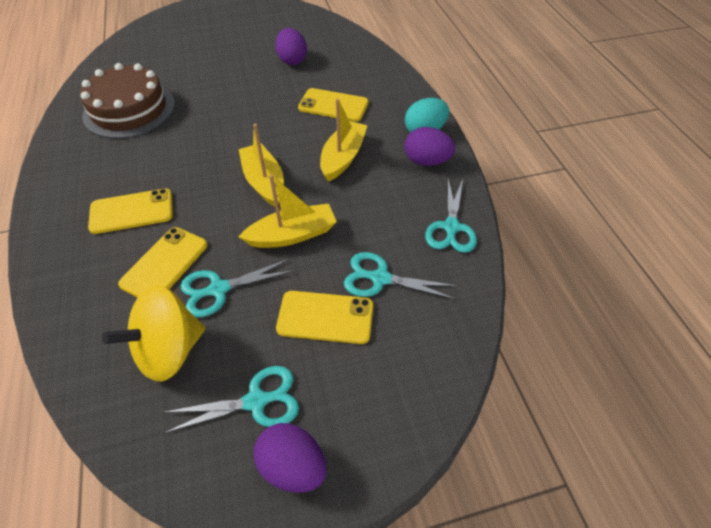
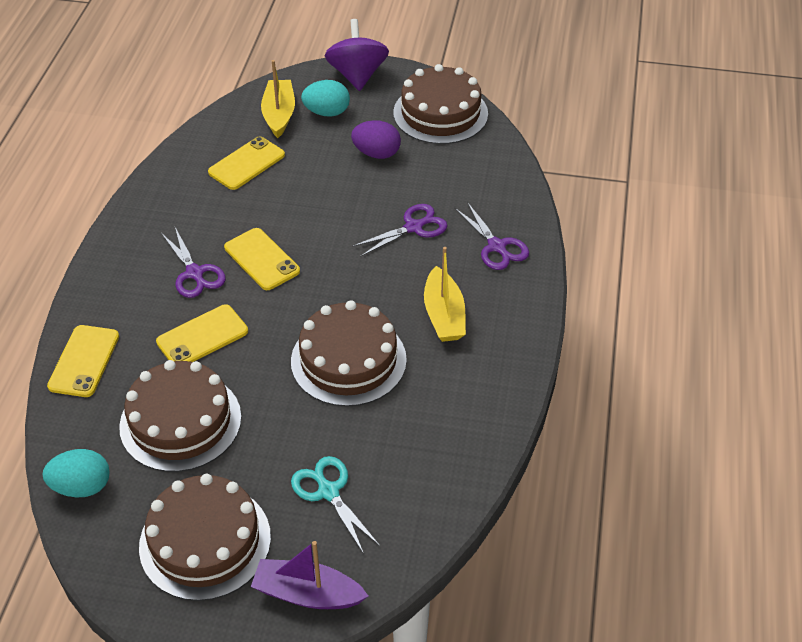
brown cake: 1 -> 4
purple boat: 0 -> 1
purple egg: 3 -> 1
purple scissors: 0 -> 3
purple spinning top: 0 -> 1
turquoise egg: 1 -> 2
turquoise scissors: 4 -> 1
yellow boat: 3 -> 2
yellow spinning top: 1 -> 0

